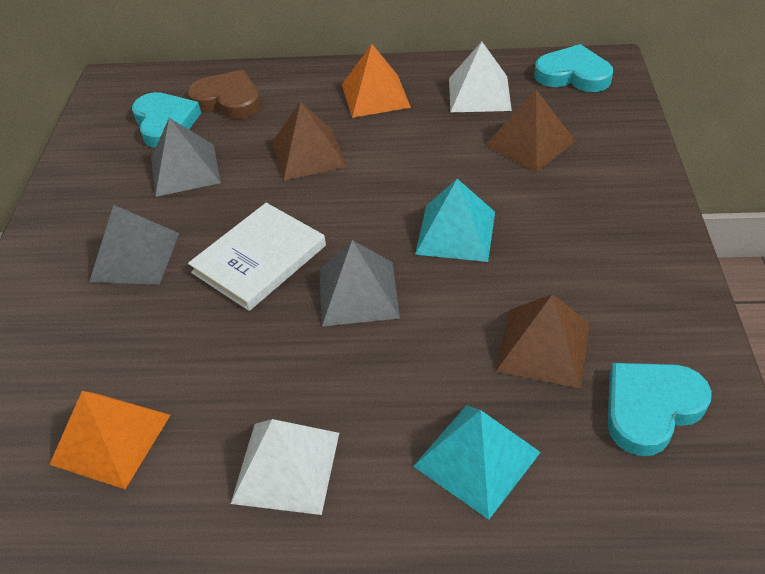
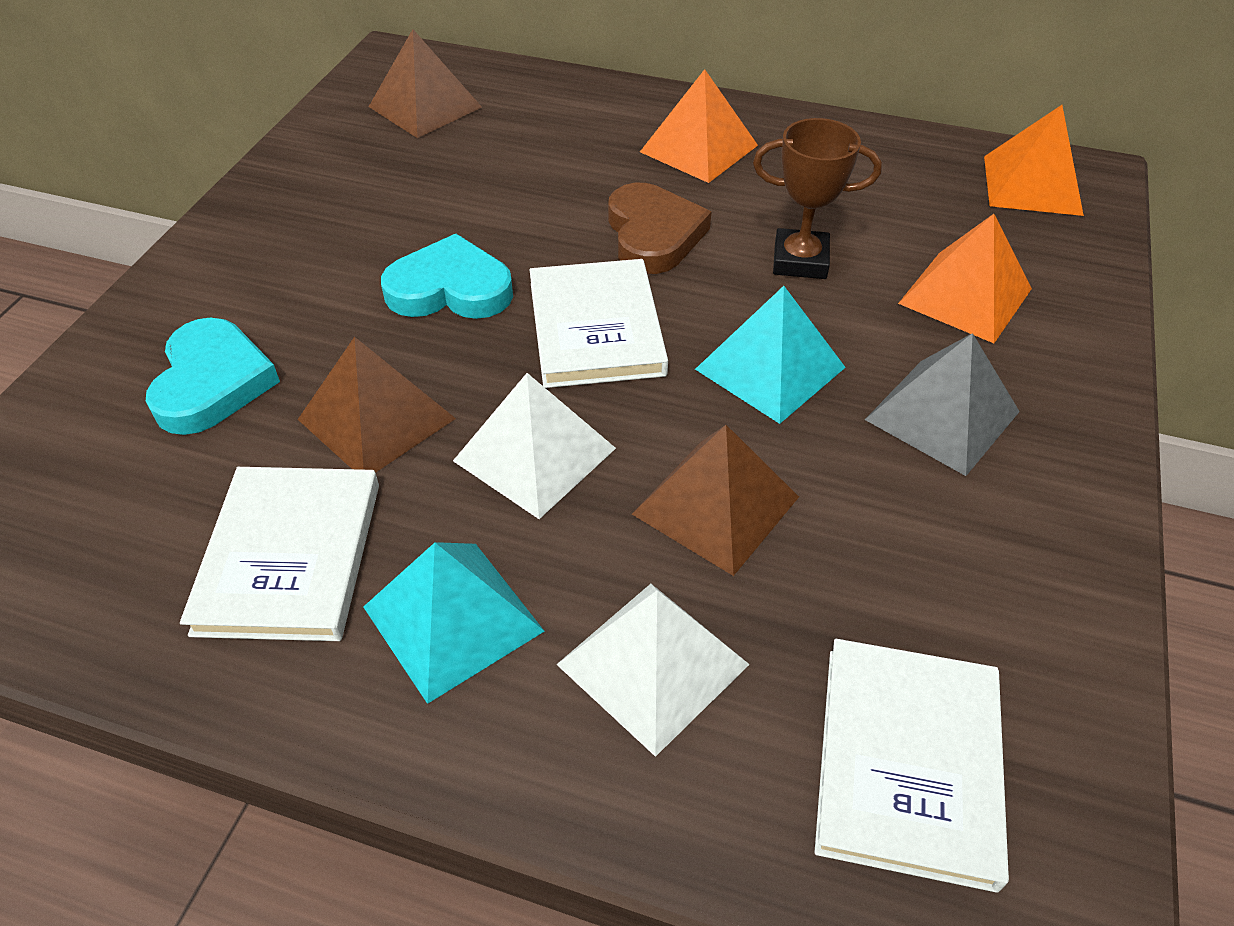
brown trophy: 0 -> 1
grey pyramid: 3 -> 1
orange pyramid: 2 -> 3
turquoise heart: 3 -> 2
white book: 1 -> 3

